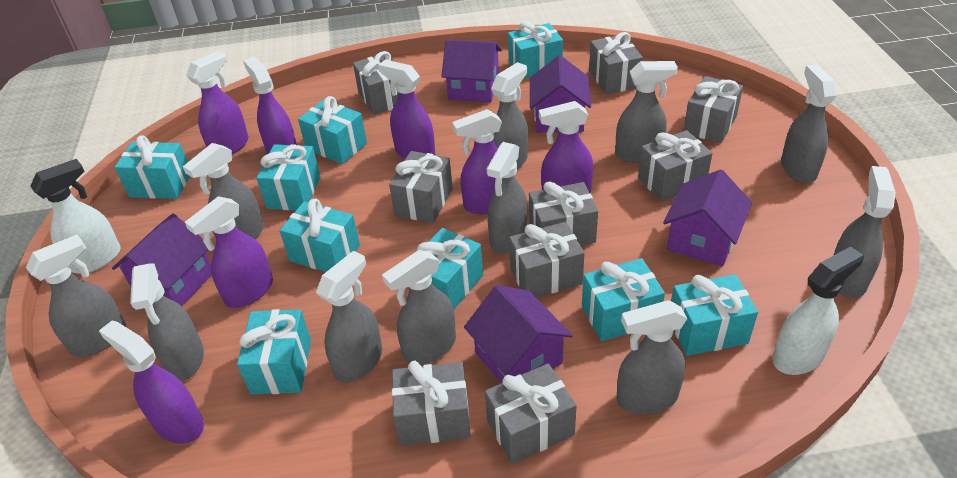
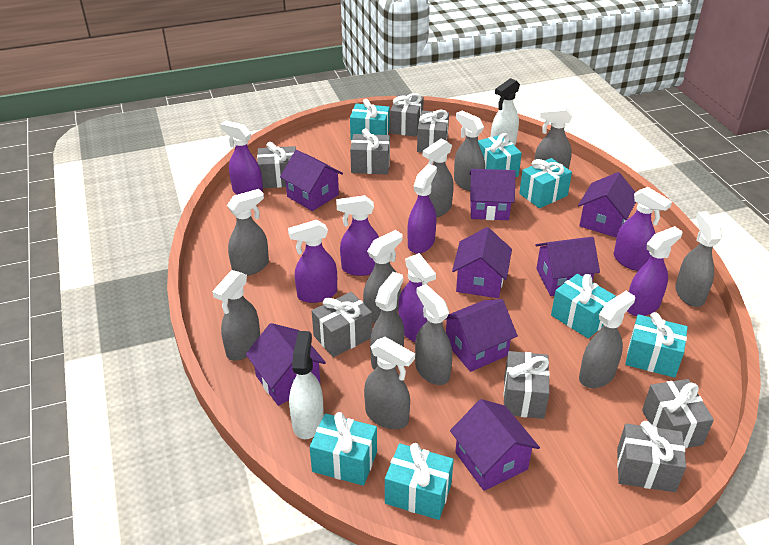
grey gift: 9 -> 8
purple house: 5 -> 8
turquoise gift: 9 -> 7

